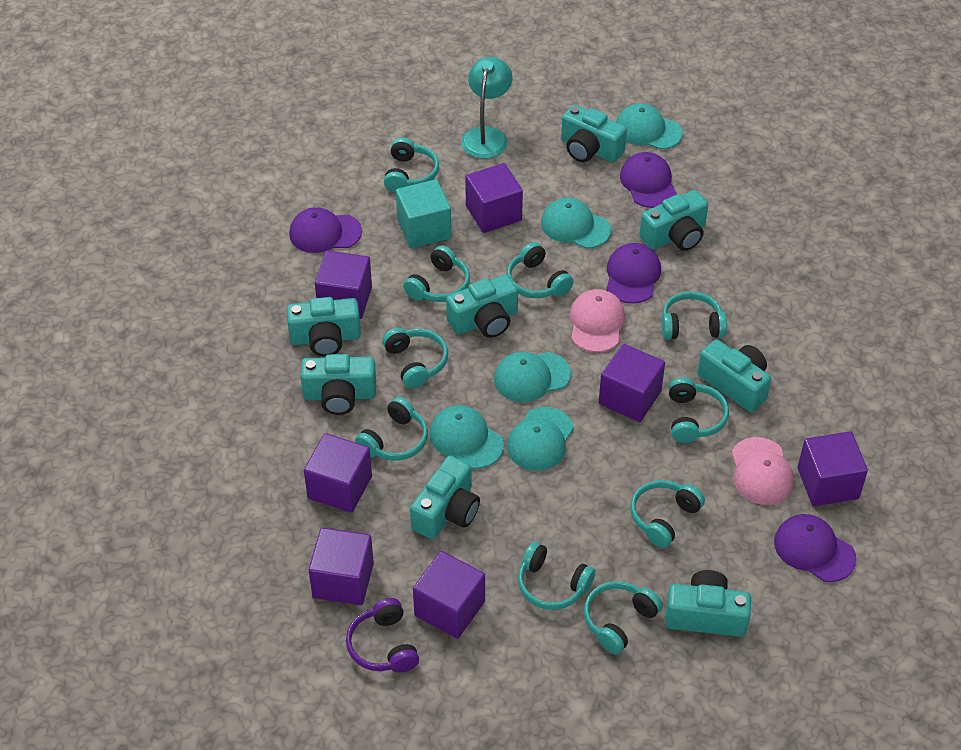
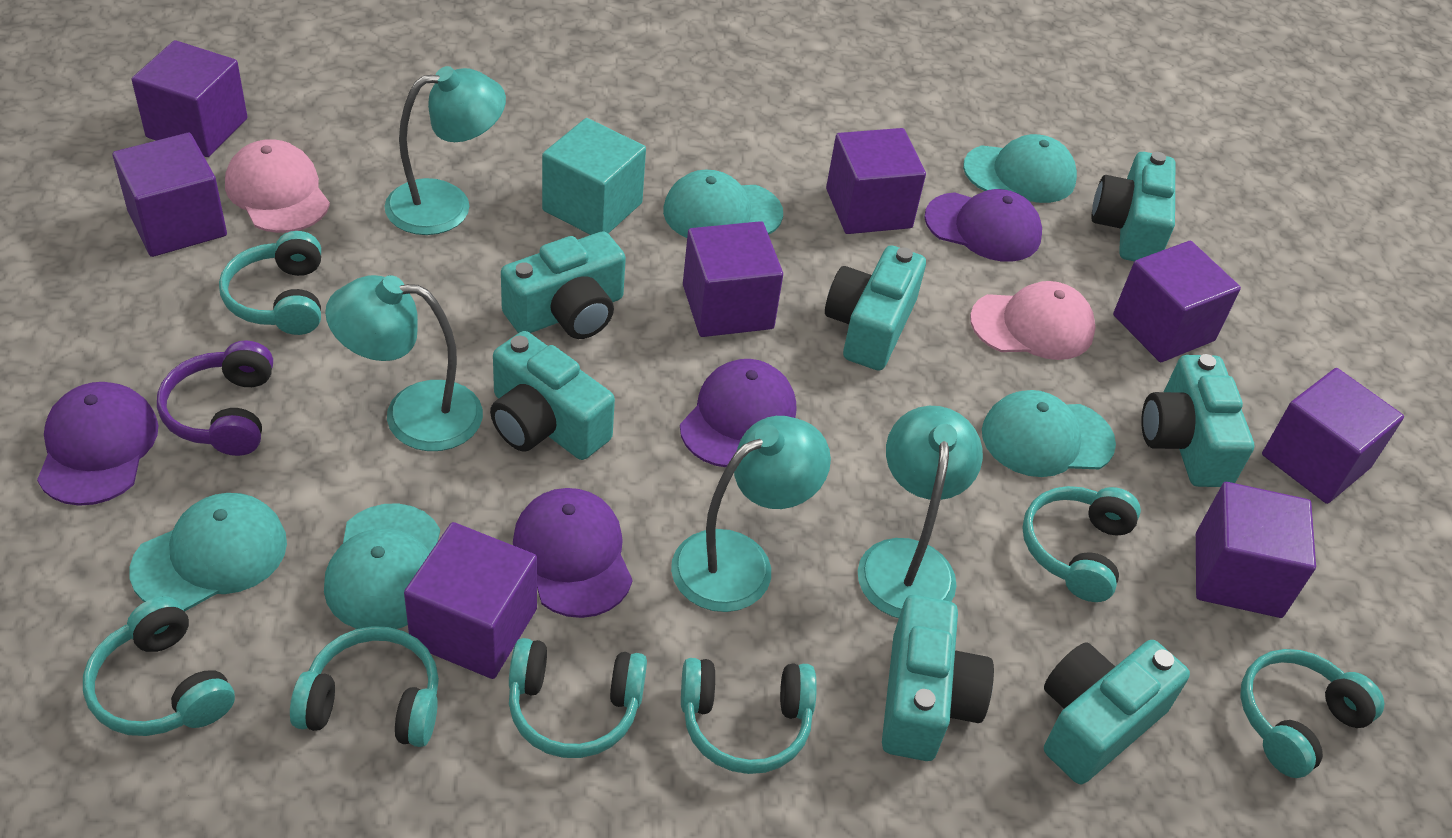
purple cube: 7 -> 8
turquoise camera: 8 -> 7
turquoise headphones: 10 -> 7
turquoise lamp: 1 -> 4

